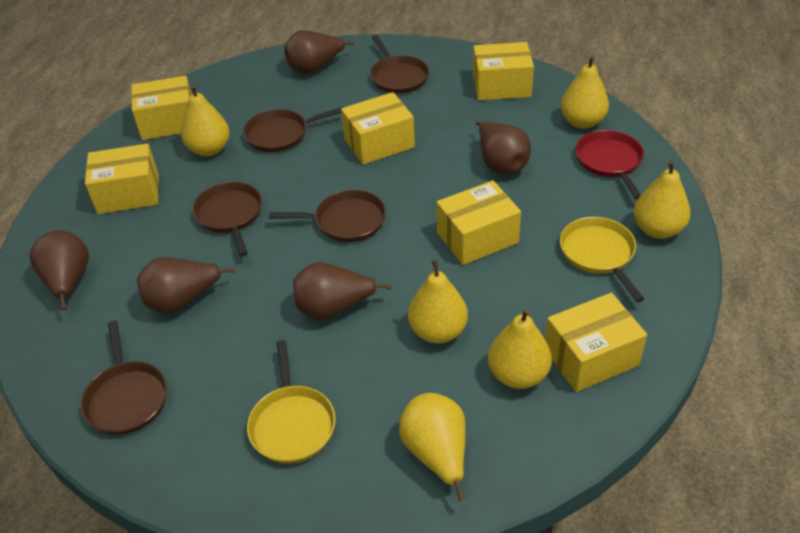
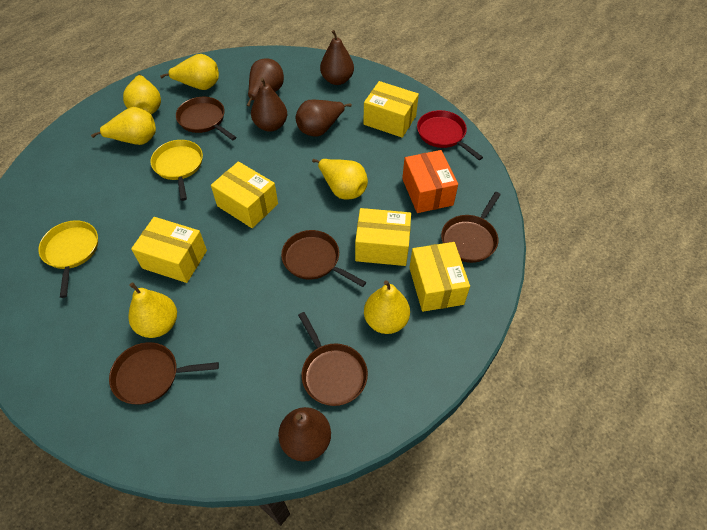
orange box: 0 -> 1
yellow box: 6 -> 5

